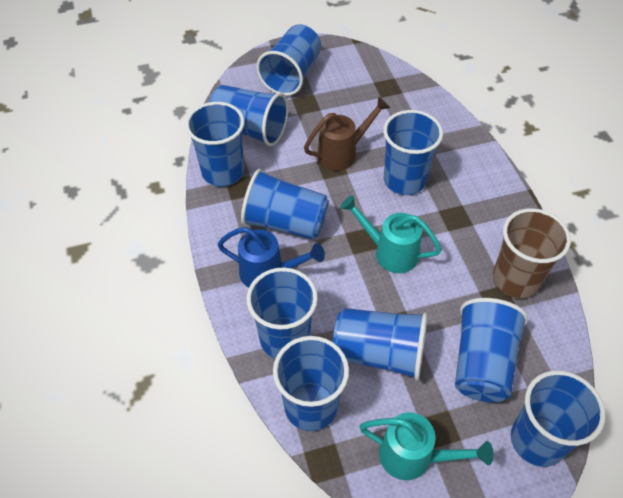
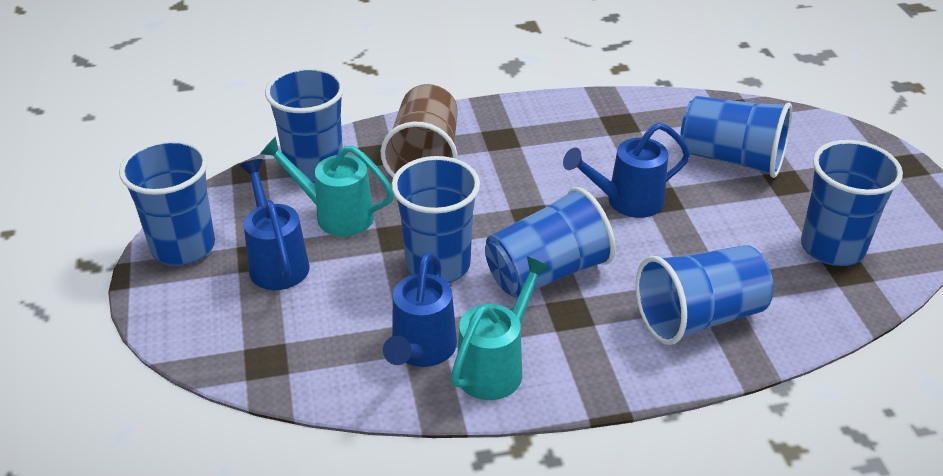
blue cup: 10 -> 7
blue watering can: 1 -> 3
brown watering can: 1 -> 0

